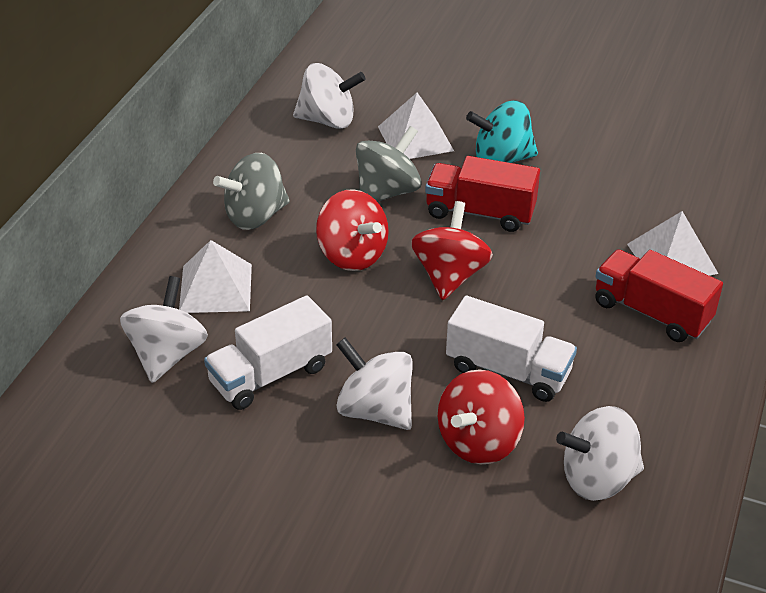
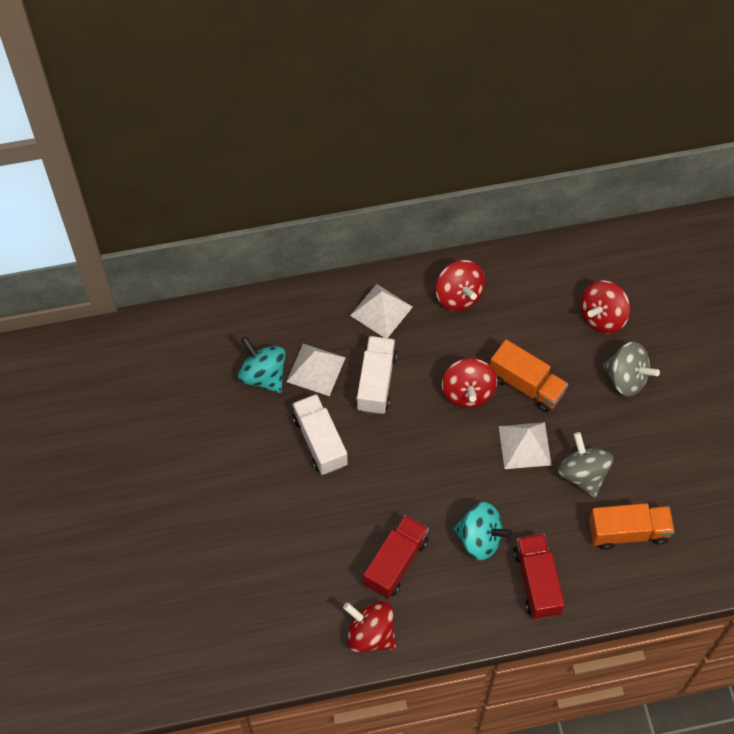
orange truck: 0 -> 2
red spinning top: 3 -> 4
turquoise spinning top: 1 -> 2
white spinning top: 4 -> 0

